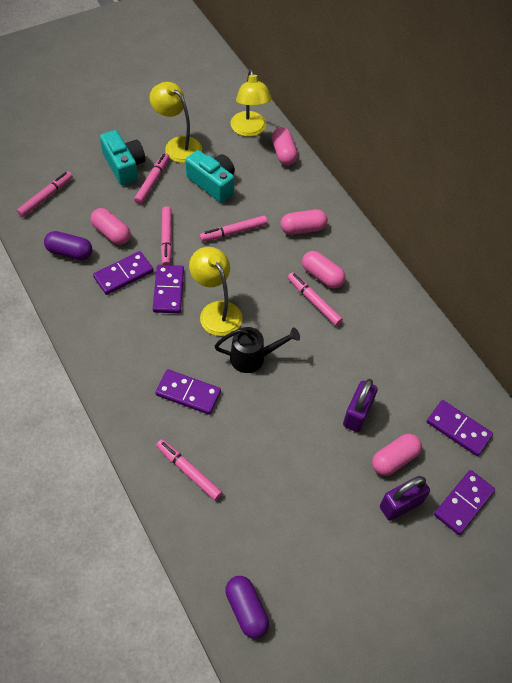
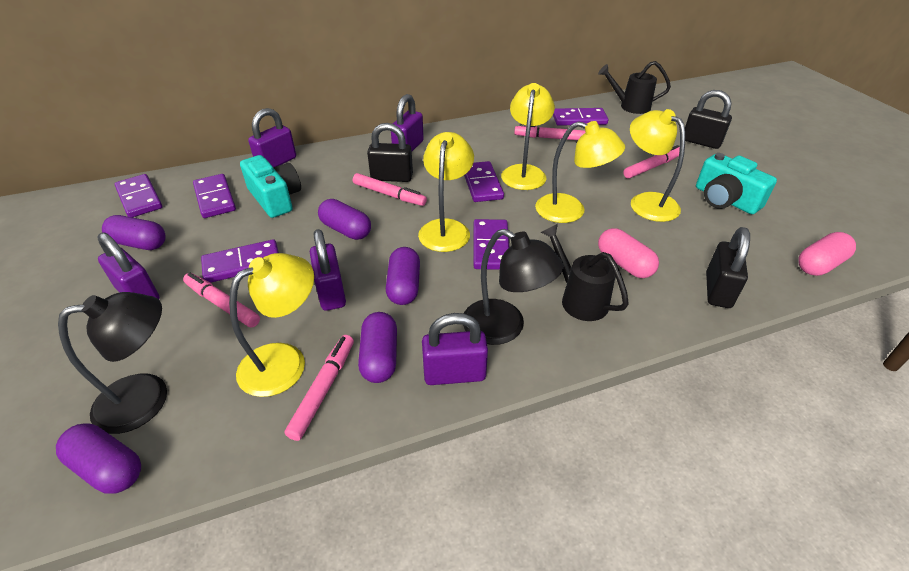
black lamp: 0 -> 2
black padlock: 0 -> 3
black watering can: 1 -> 2
pink capsule: 5 -> 2
pink marker: 6 -> 5
purple capsule: 2 -> 5
purple domino: 5 -> 6
purple padlock: 2 -> 5
yellow lamp: 3 -> 5

